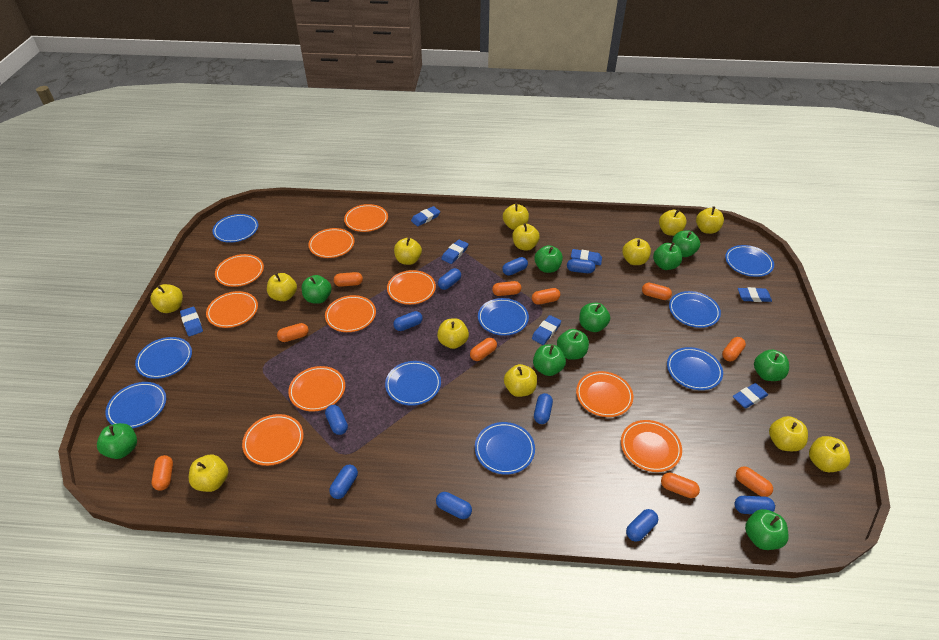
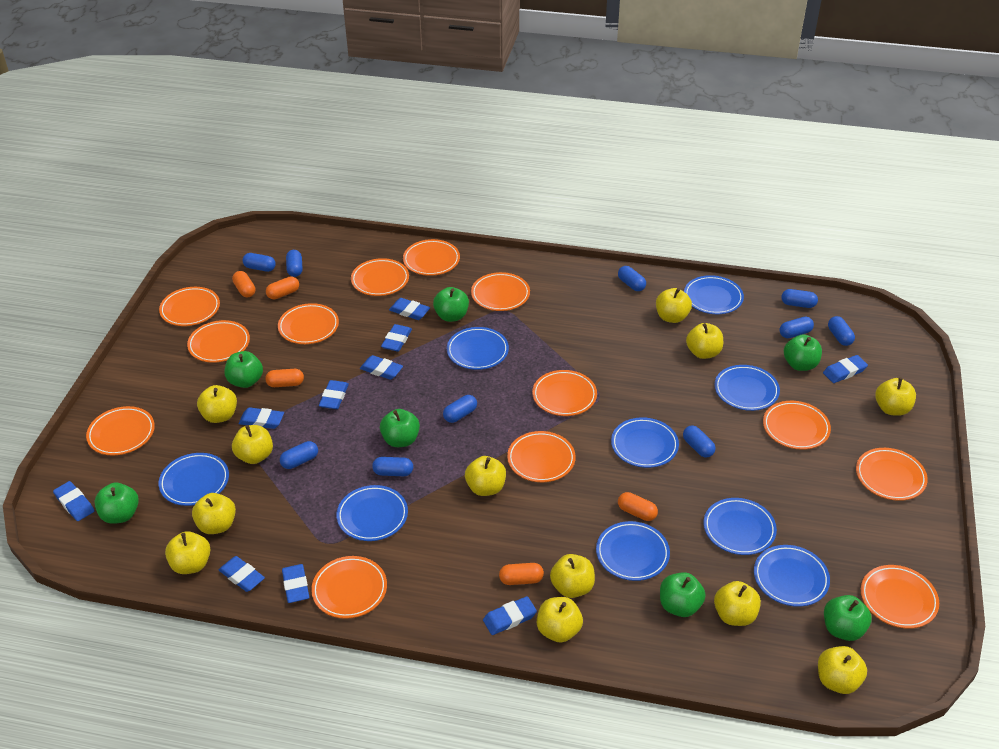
blue eraser: 7 -> 10
green apple: 10 -> 7
orange capsule: 10 -> 5
orange plate: 10 -> 13
yellow apple: 13 -> 12

